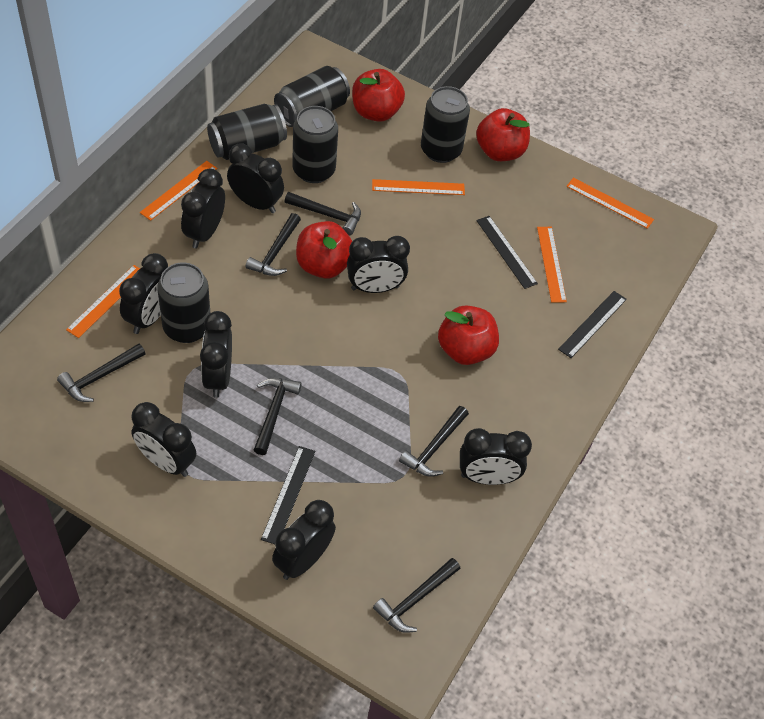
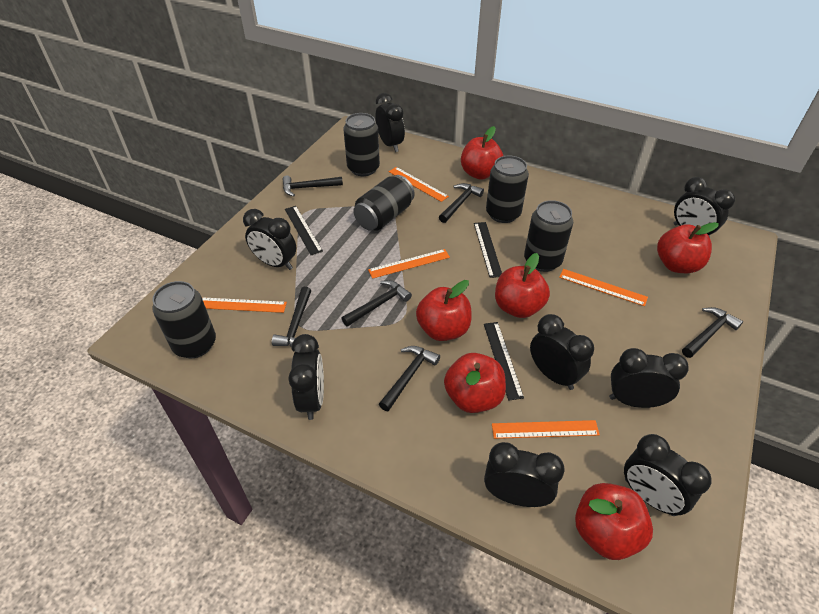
red apple: 4 -> 6

